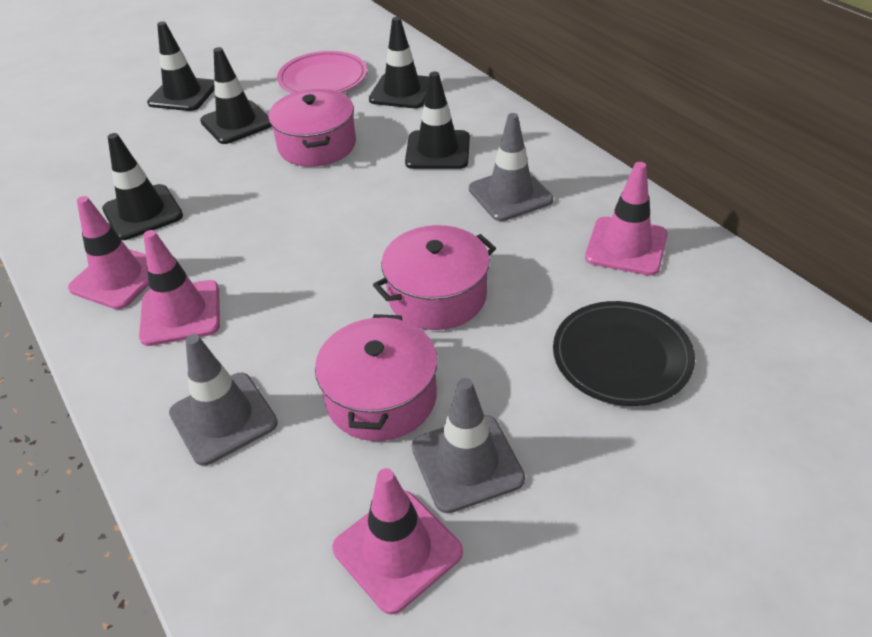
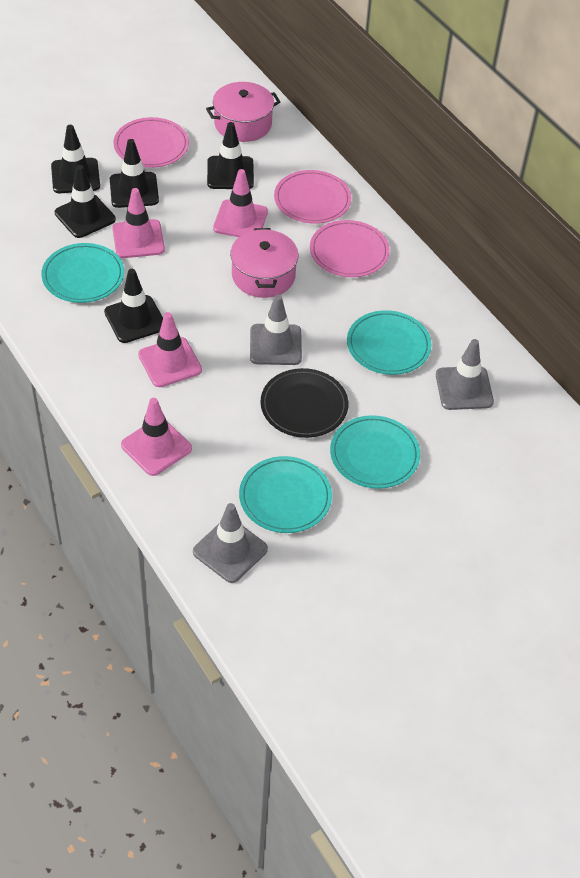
pink plate: 1 -> 3
pink pot: 3 -> 2
turquoise plate: 0 -> 4

